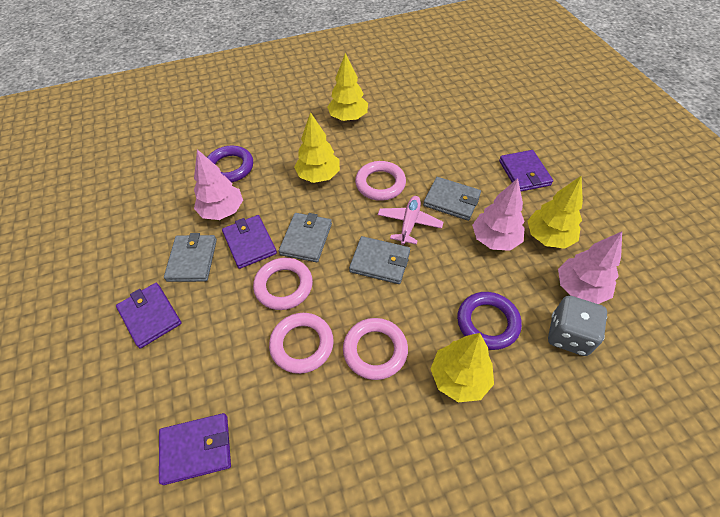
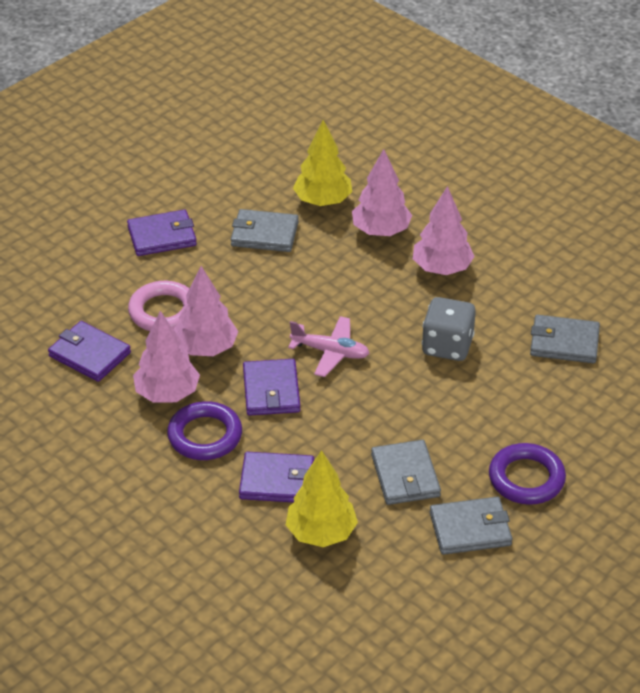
pink ring: 4 -> 1
pink tree: 3 -> 4
yellow tree: 4 -> 2

